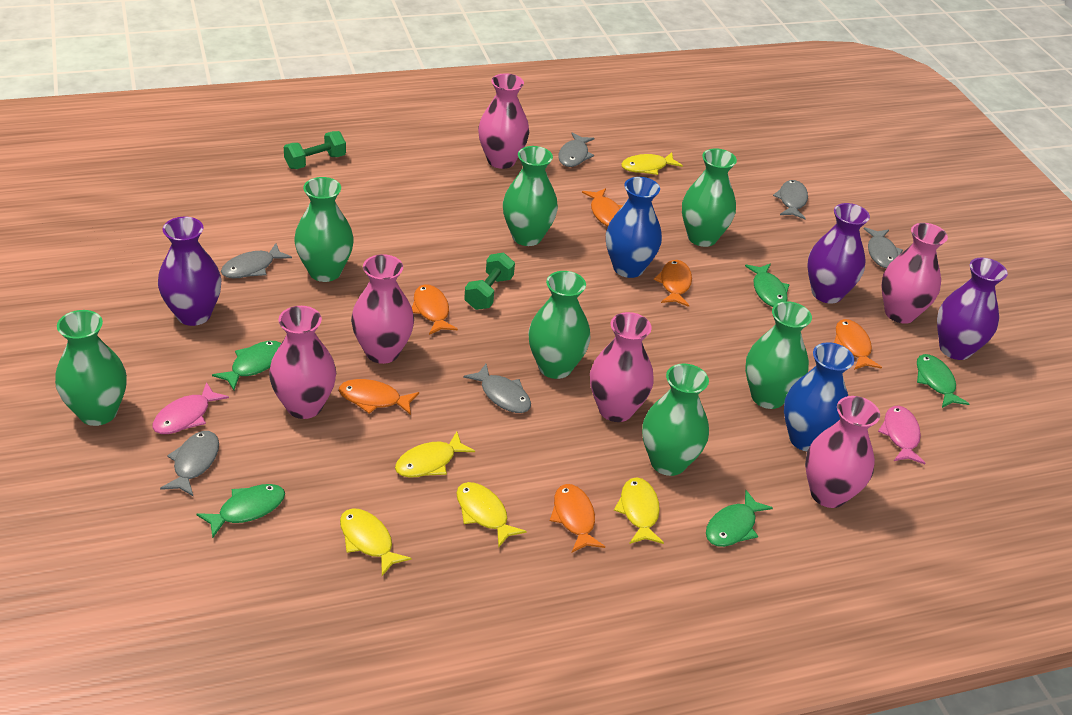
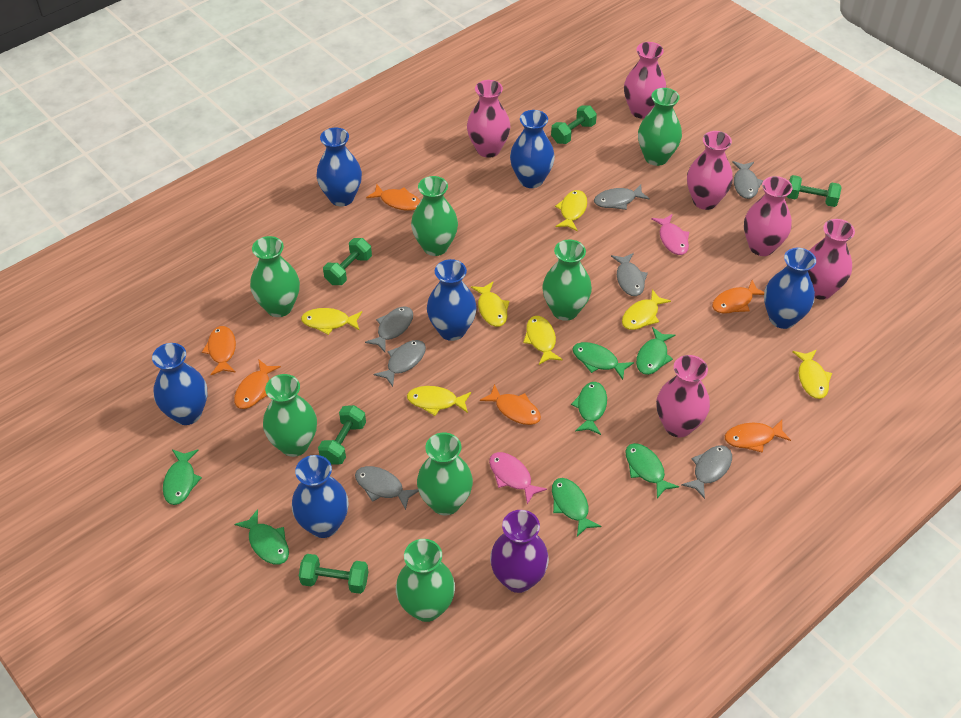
blue vase: 2 -> 6
green dumbbell: 2 -> 5
green fish: 5 -> 7
grey fish: 6 -> 7
purple vase: 3 -> 1
yellow fish: 5 -> 7

